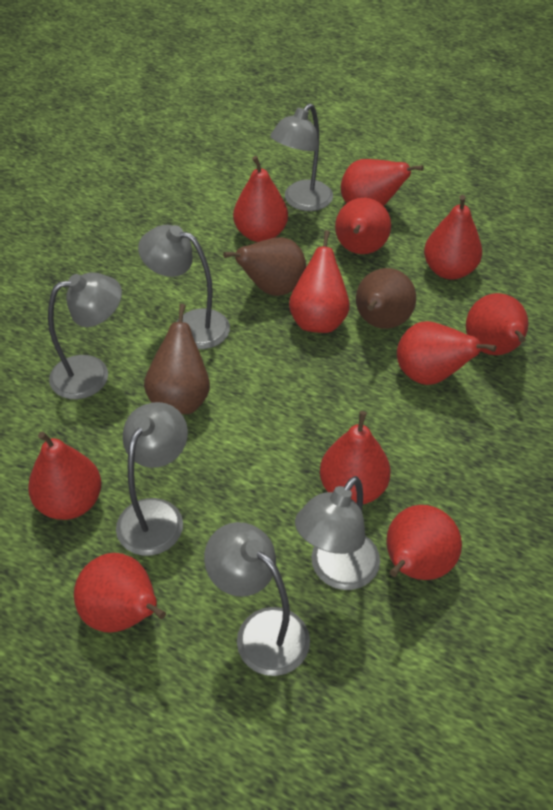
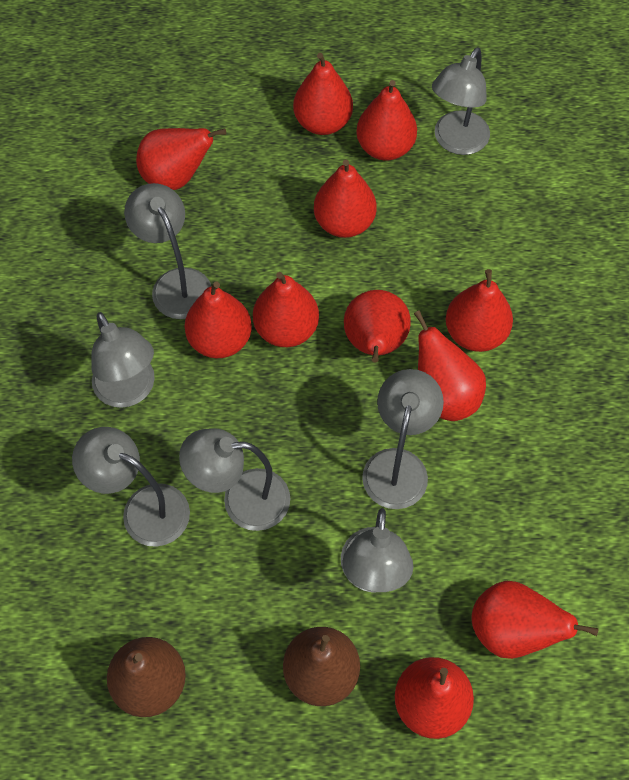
brown pear: 3 -> 2
grey lamp: 6 -> 7

